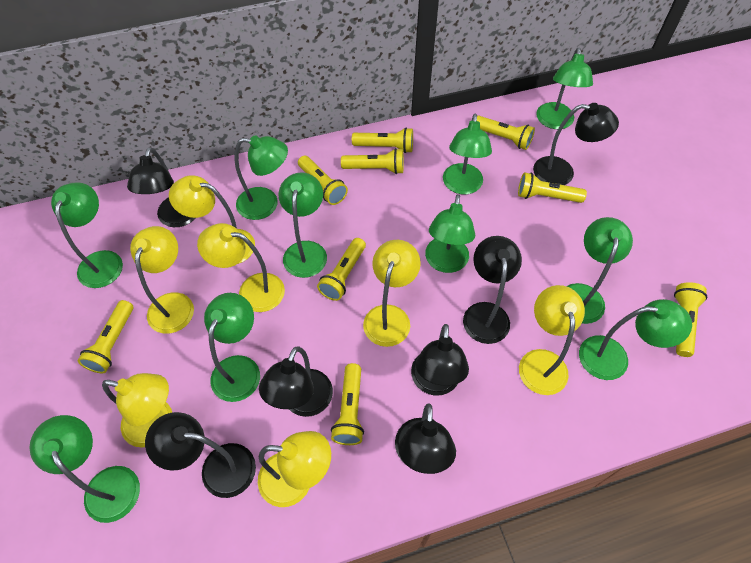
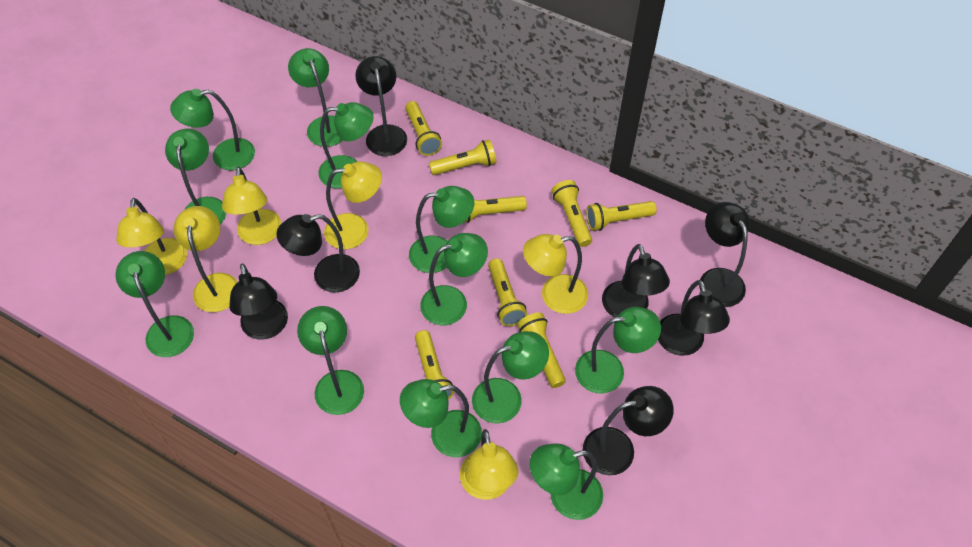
green lamp: 10 -> 12
yellow flashlight: 9 -> 8
yellow lamp: 7 -> 6

